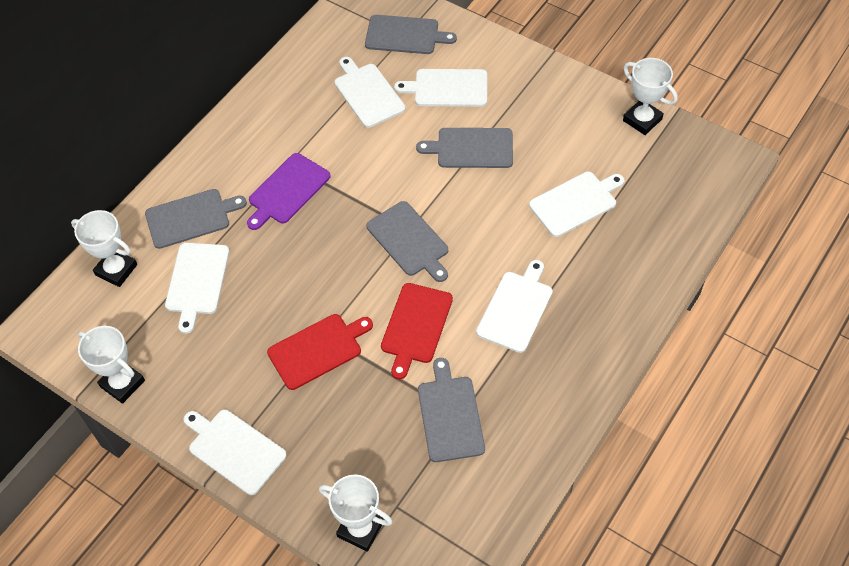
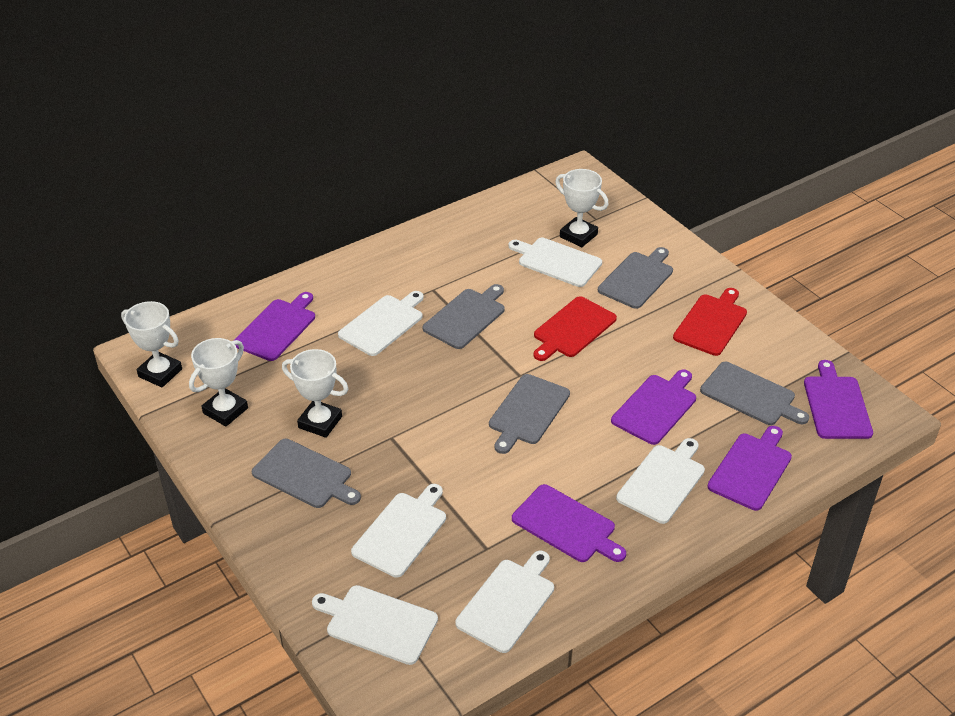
purple cutting board: 1 -> 5

